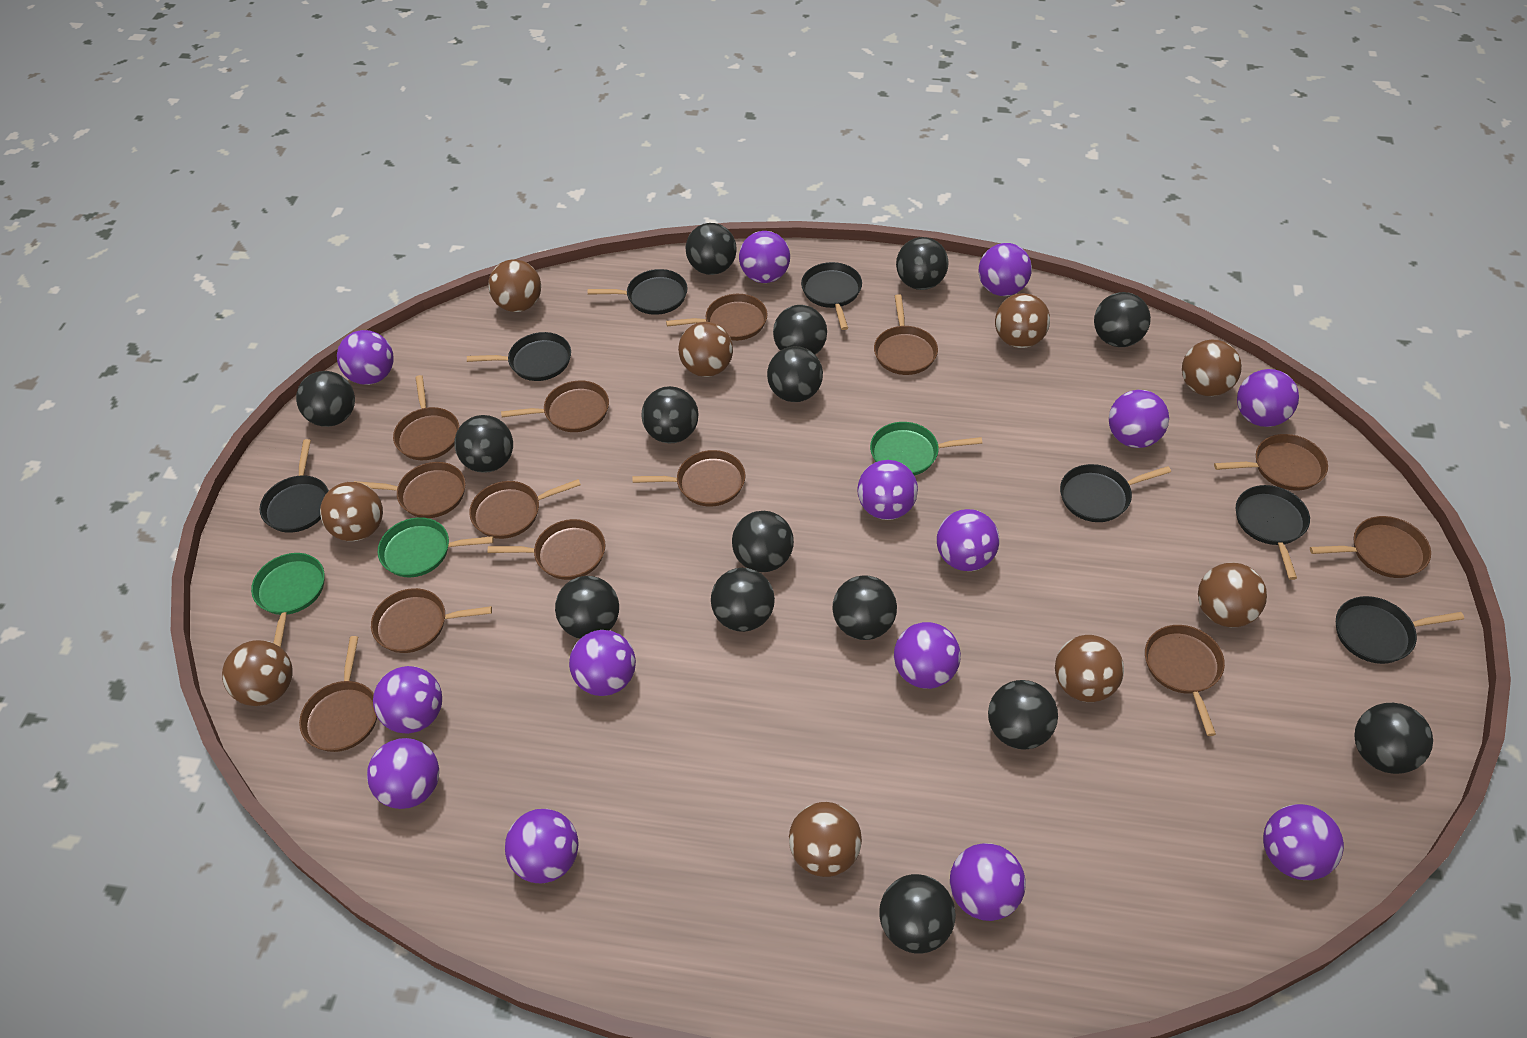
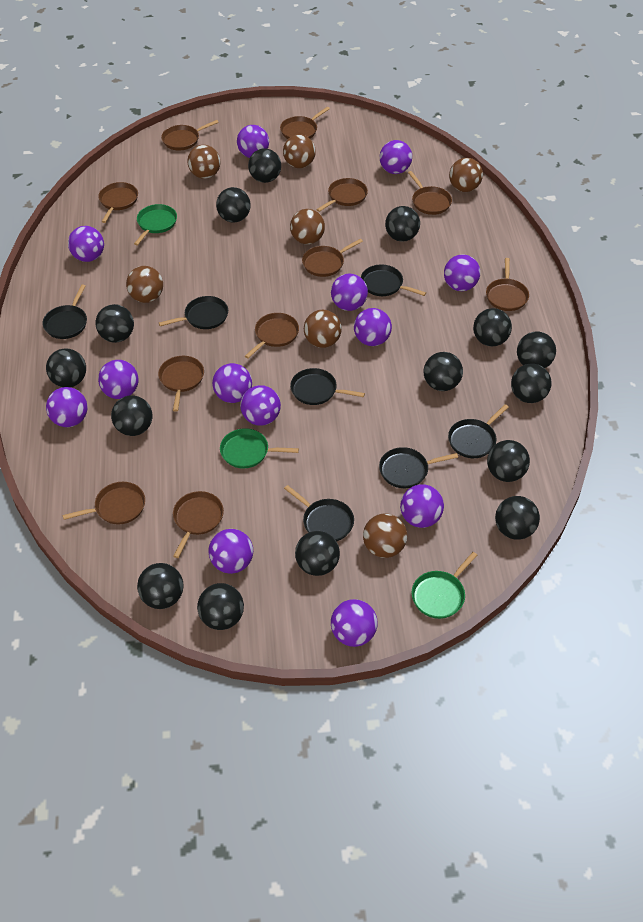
brown ball: 9 -> 7
brown pan: 13 -> 11
purple ball: 14 -> 13

